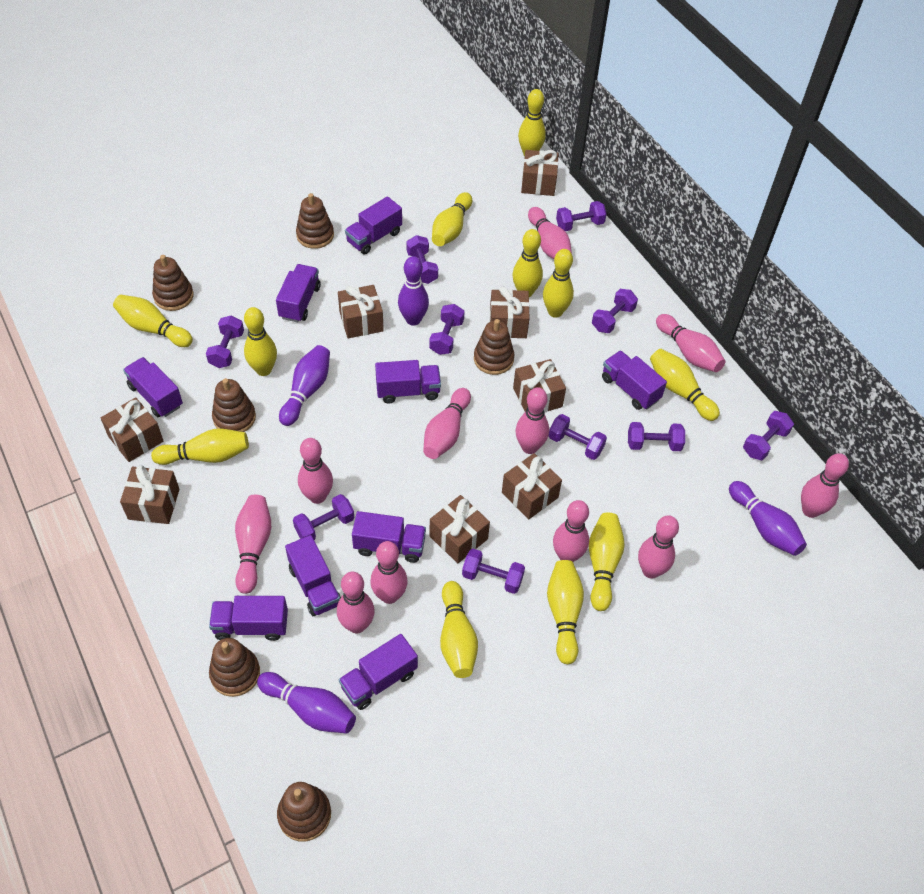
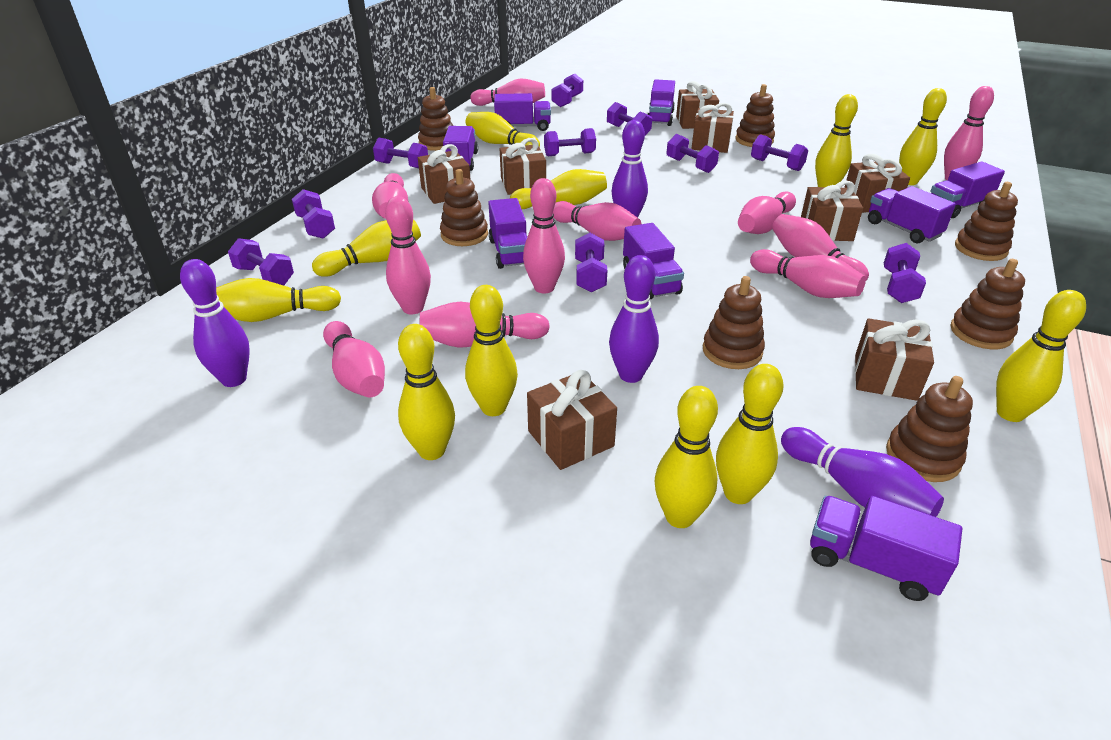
brown stacking toy: 6 -> 7
purple truck: 9 -> 8

